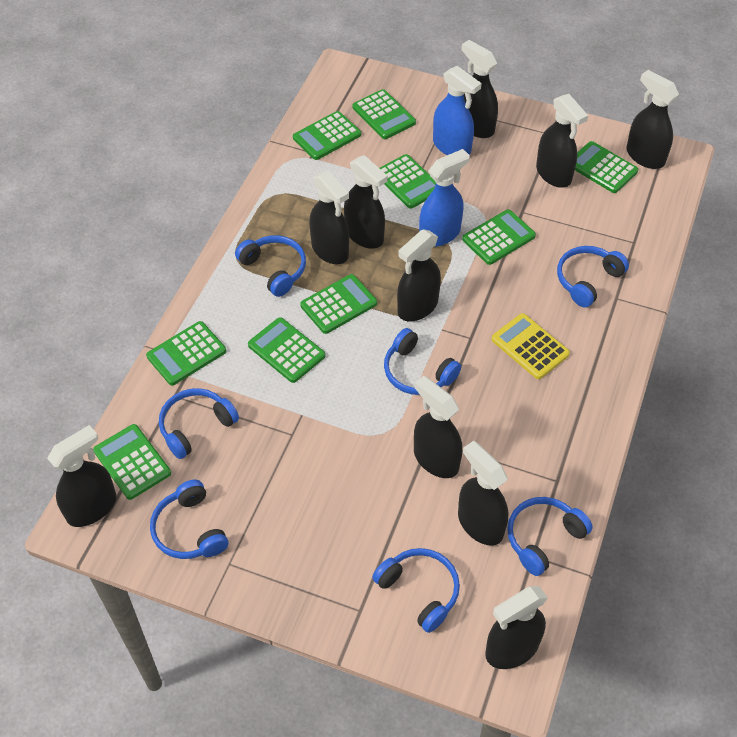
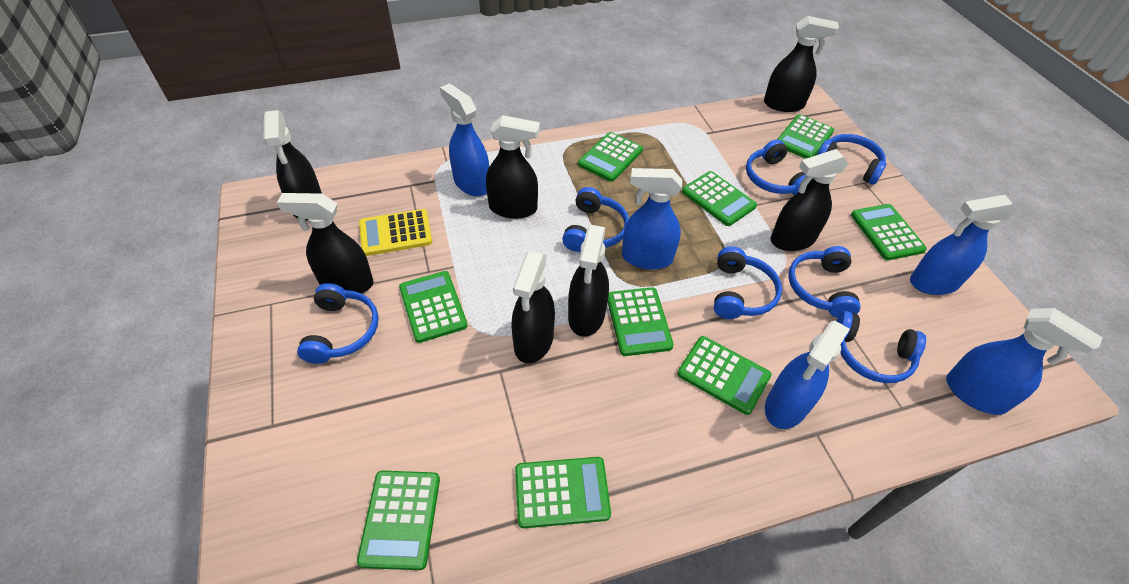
black spray bottle: 10 -> 7
blue spray bottle: 2 -> 5

